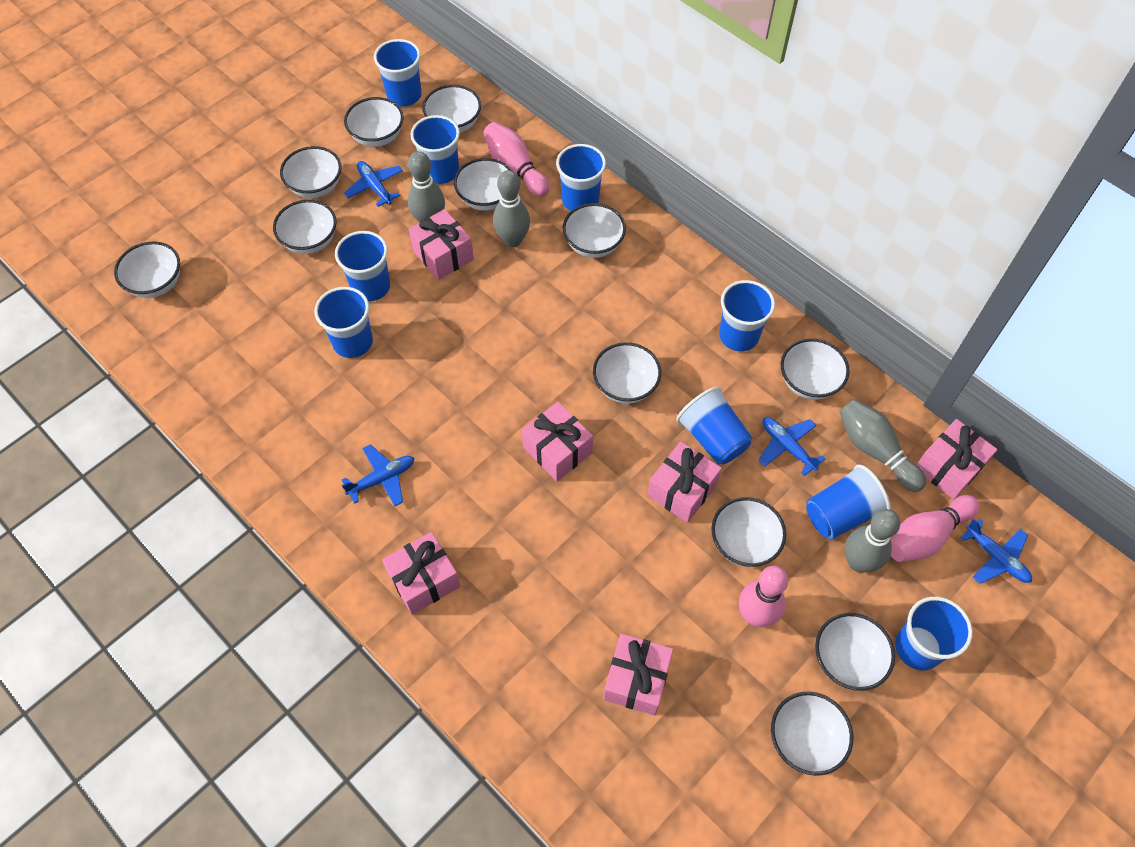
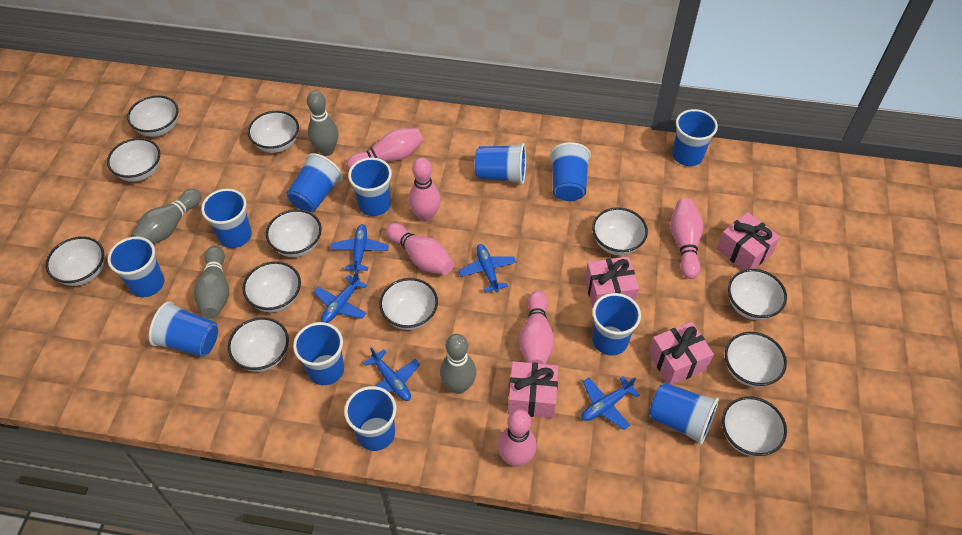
blue cup: 9 -> 12
blue plane: 4 -> 5
pink bowling pin: 3 -> 6
pink gift: 6 -> 4

